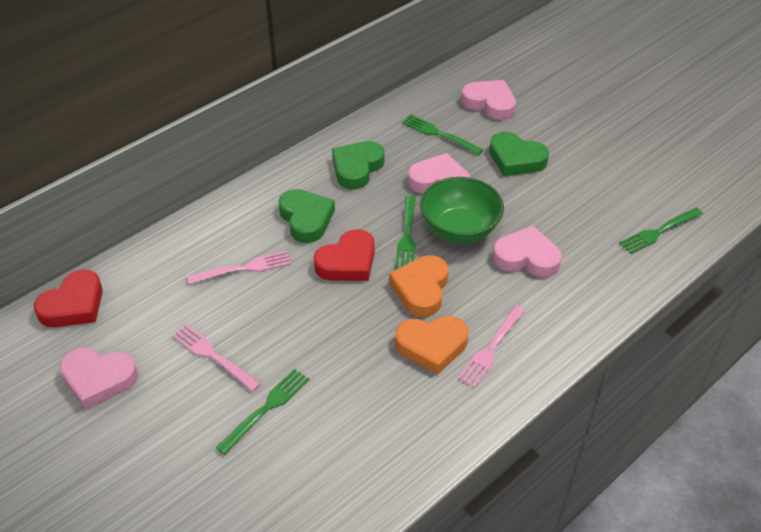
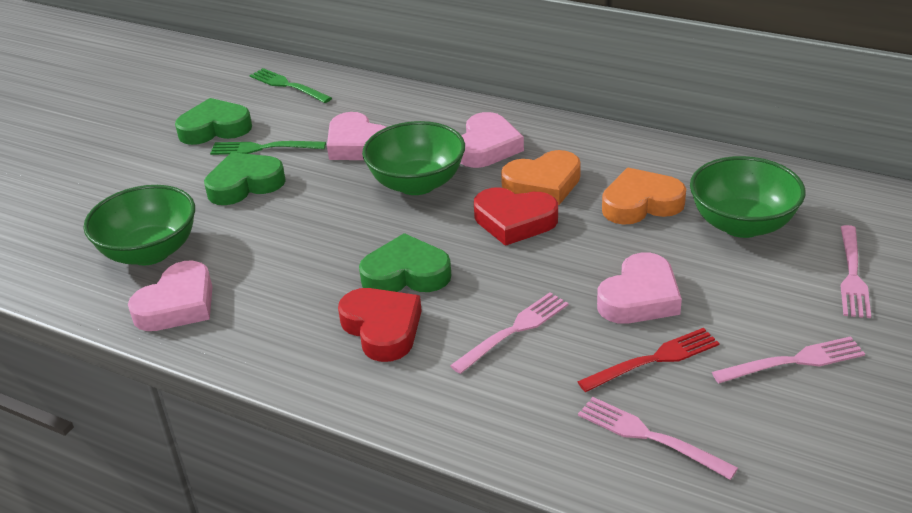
green bowl: 1 -> 3
green fork: 4 -> 2
pink fork: 3 -> 4
red fork: 0 -> 1

